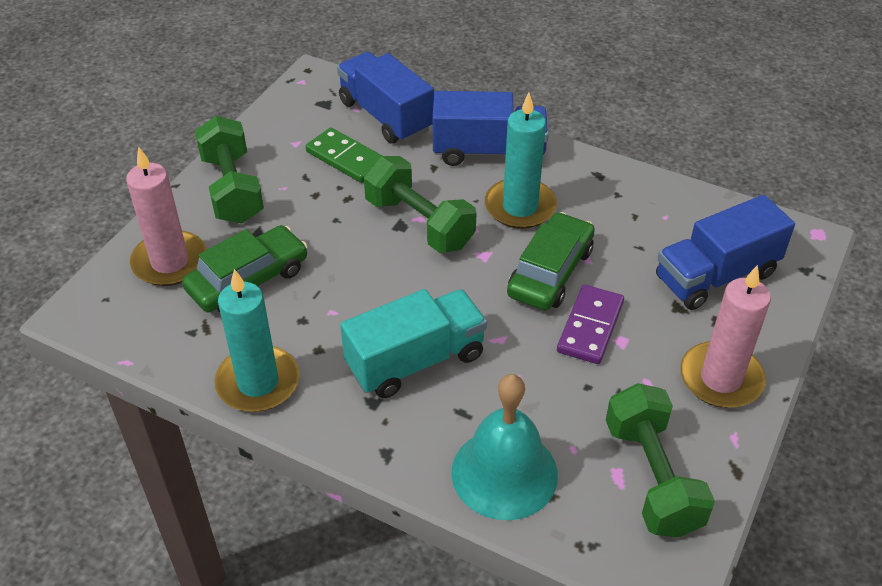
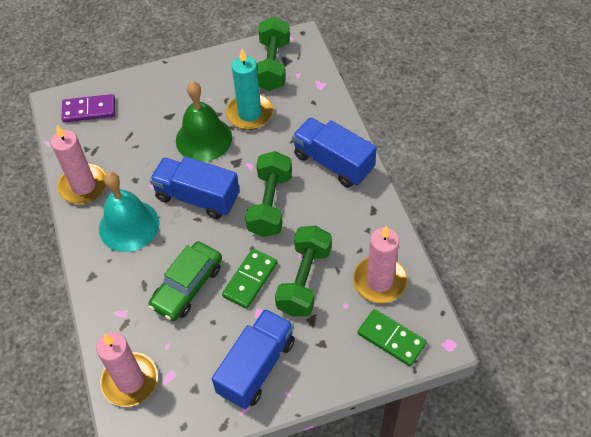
green bell: 0 -> 1
green car: 2 -> 1
green domino: 1 -> 2
pink candle: 2 -> 3
turquoise candle: 2 -> 1
turquoise truck: 1 -> 0

